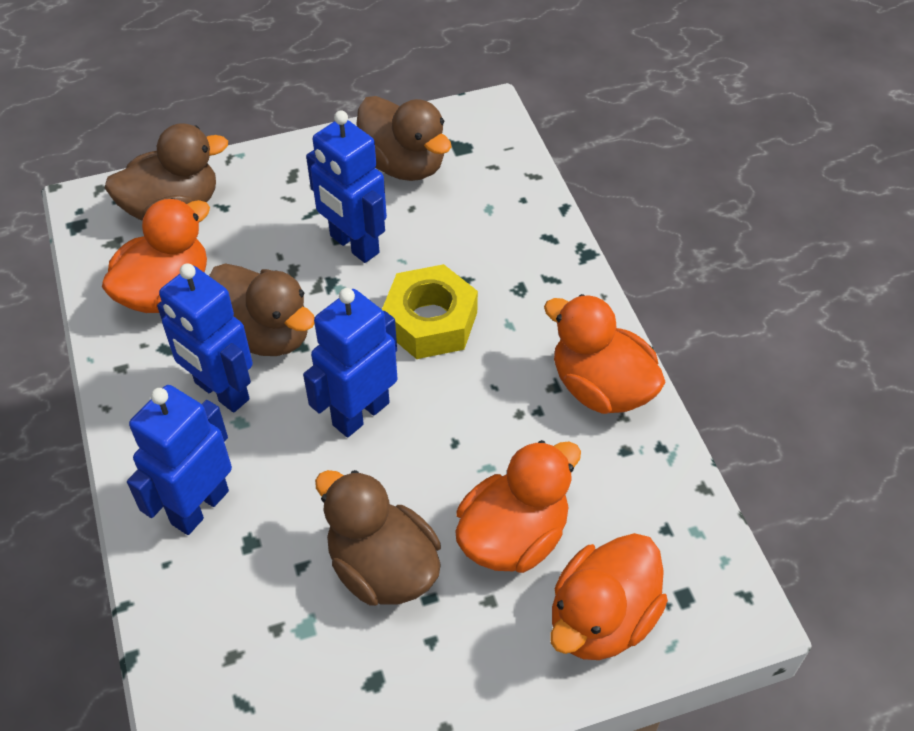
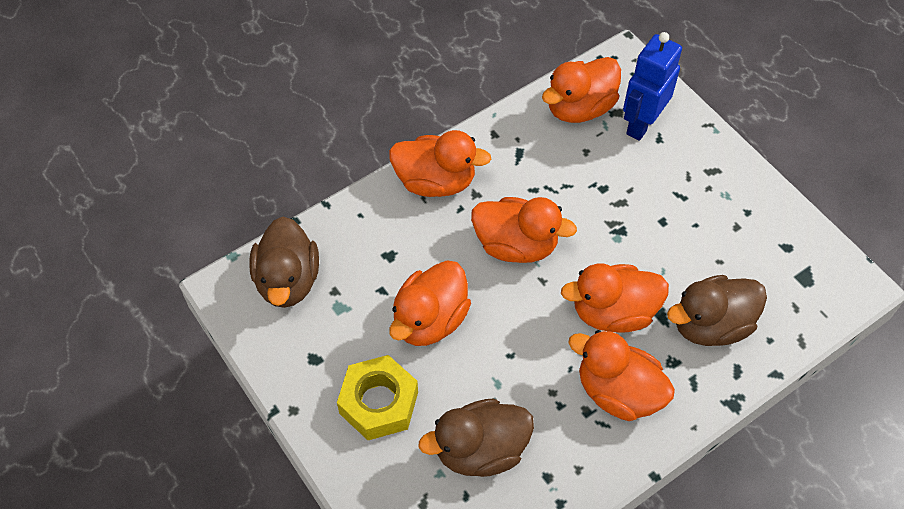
blue robot: 4 -> 1
brown duck: 4 -> 3
orange duck: 4 -> 6

